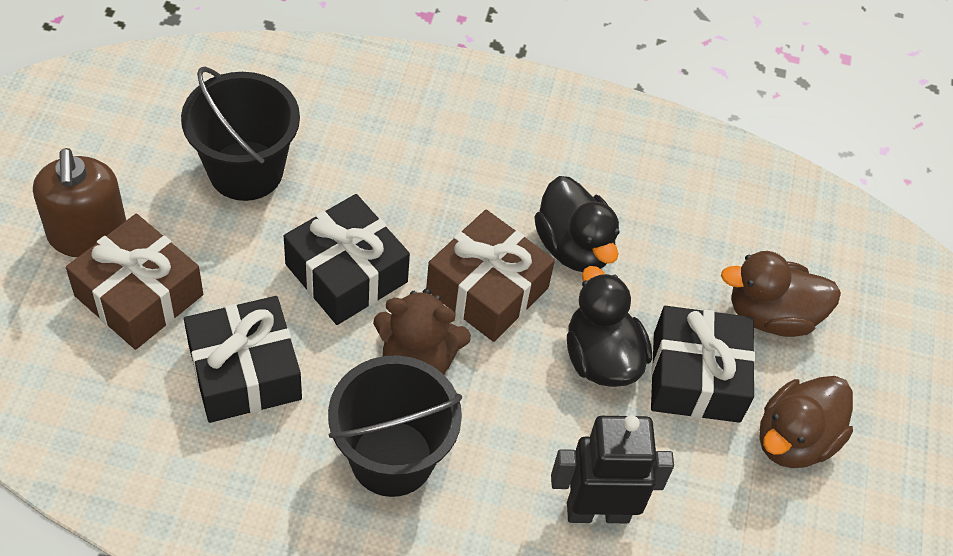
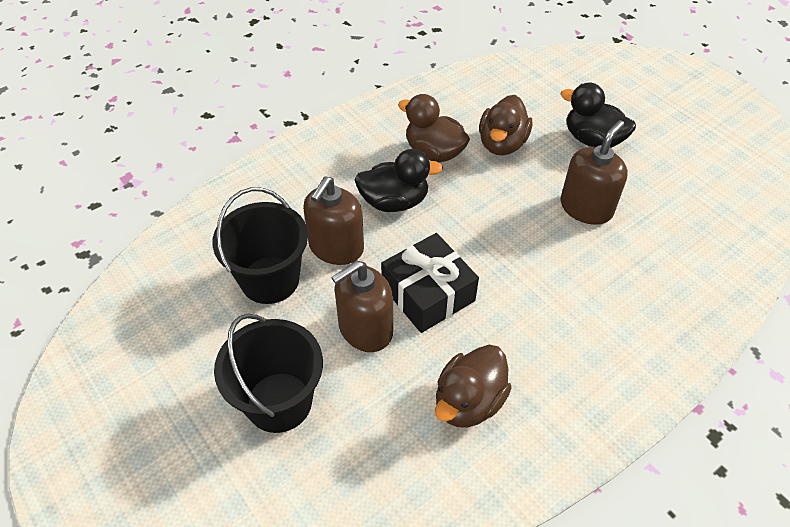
black gift: 3 -> 1
black robot: 1 -> 0
brown duck: 2 -> 3
brown gift: 2 -> 0
brown soap dispenser: 1 -> 3
brown teddy bear: 1 -> 0

